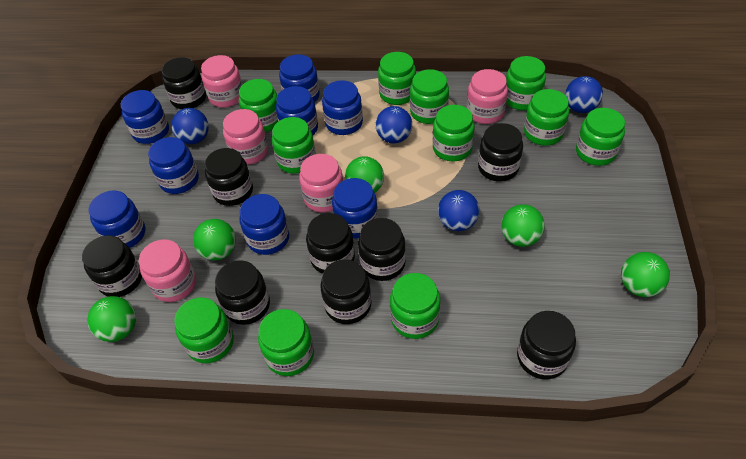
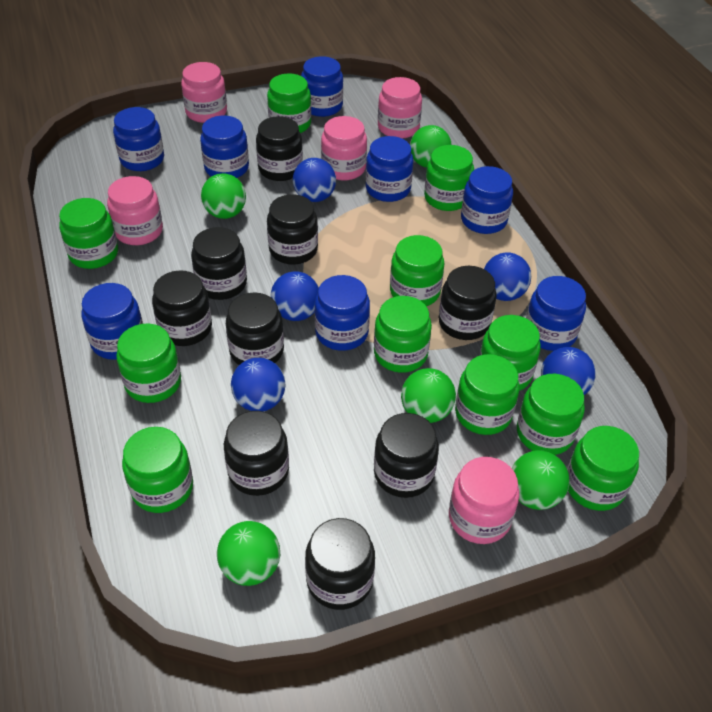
blue ball: 4 -> 5

